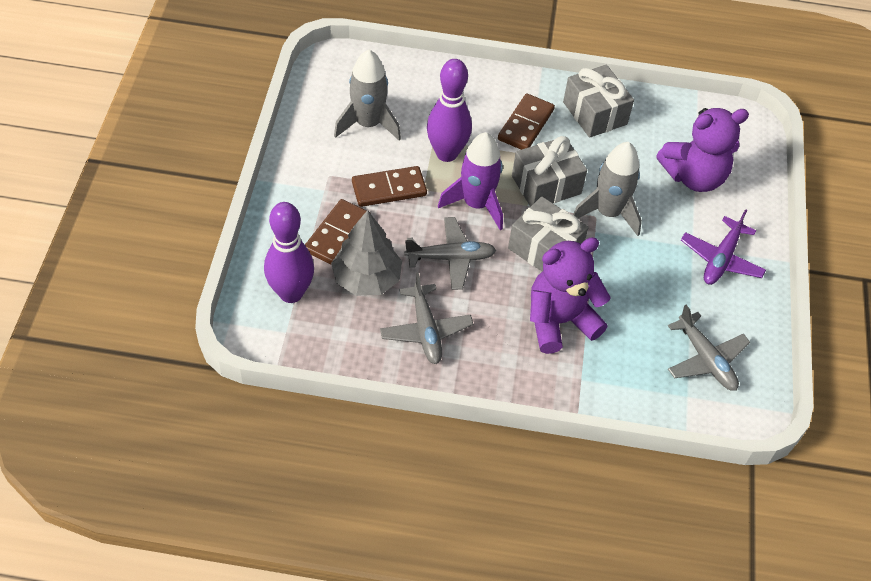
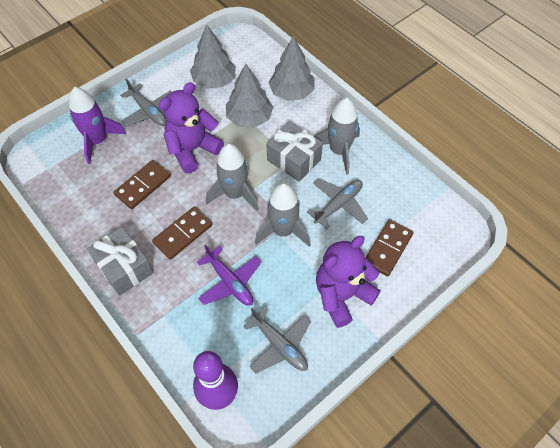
grey gift: 3 -> 2
grey rocket: 2 -> 3
grey tree: 1 -> 3
purple bowling pin: 2 -> 1

